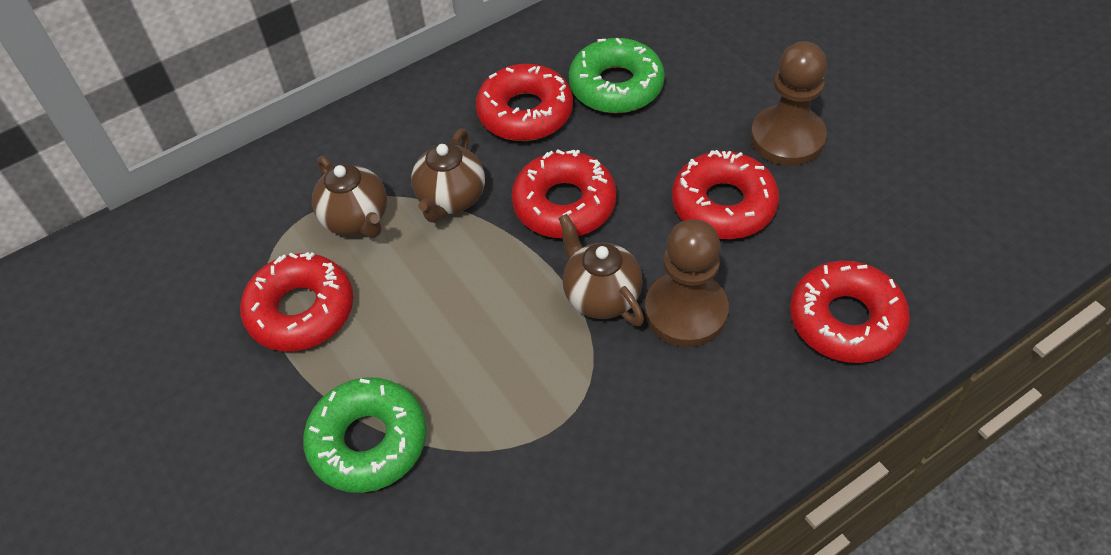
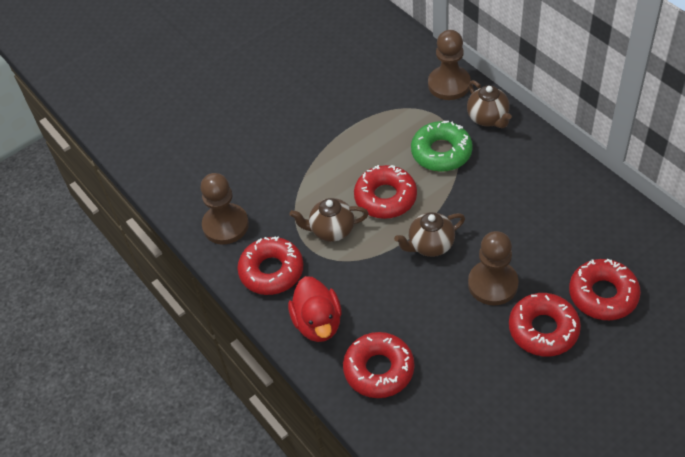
brown pawn: 2 -> 3
green donut: 2 -> 1
red duck: 0 -> 1

